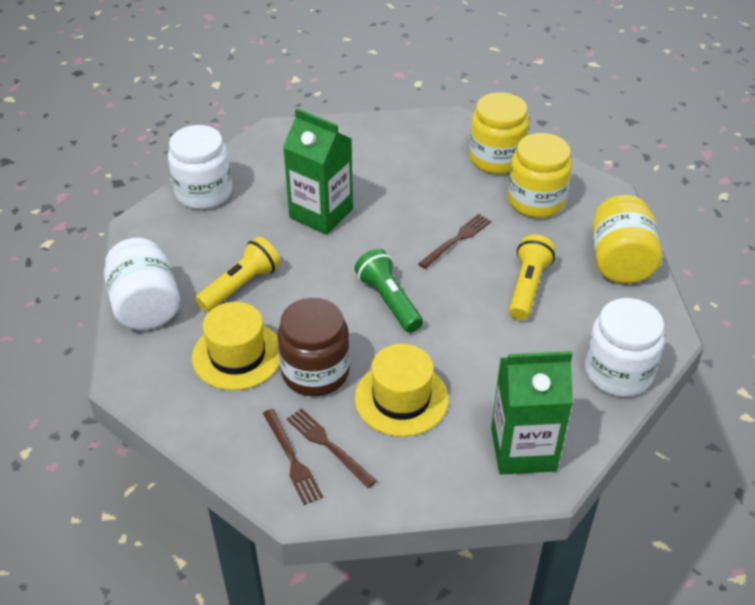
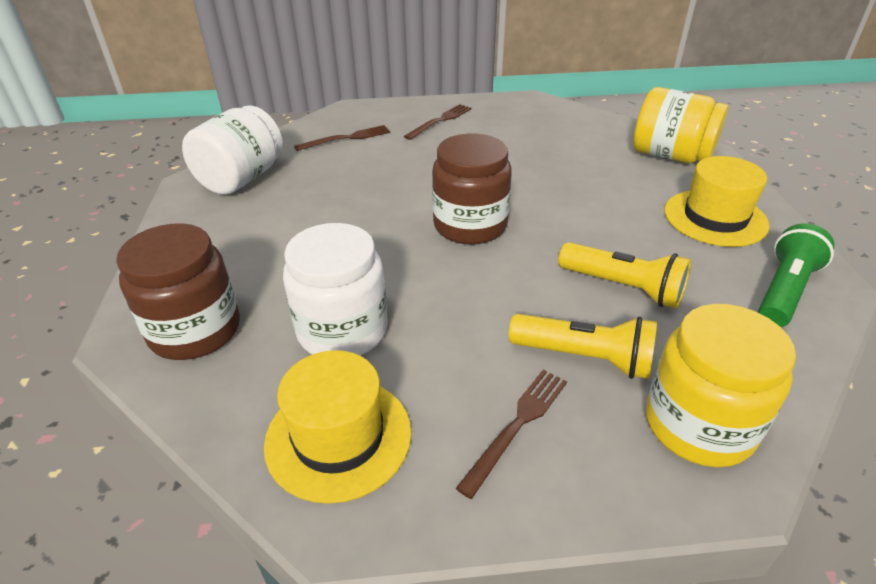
brown jar: 1 -> 2
green carton: 2 -> 0
white jar: 3 -> 2
yellow jar: 3 -> 2

